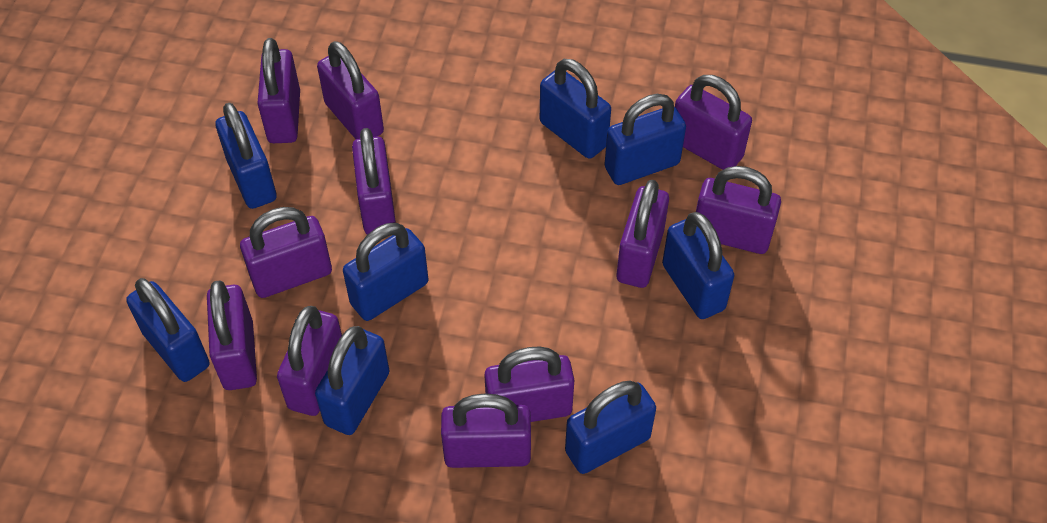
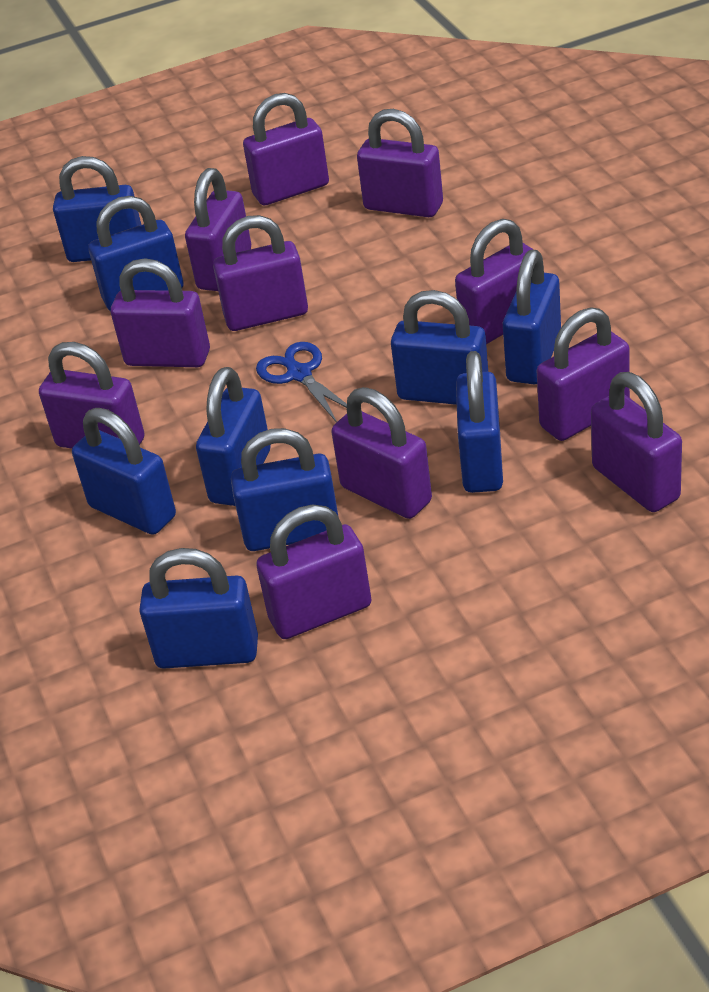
blue padlock: 8 -> 9
blue scissors: 0 -> 1

